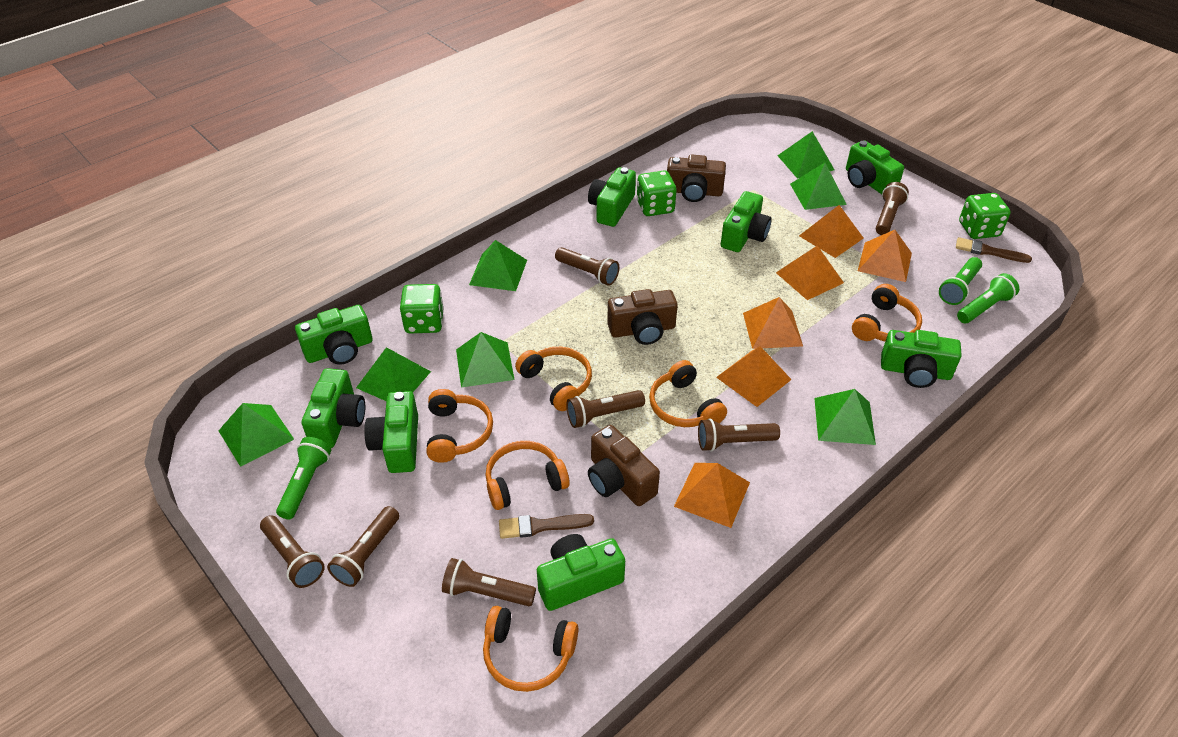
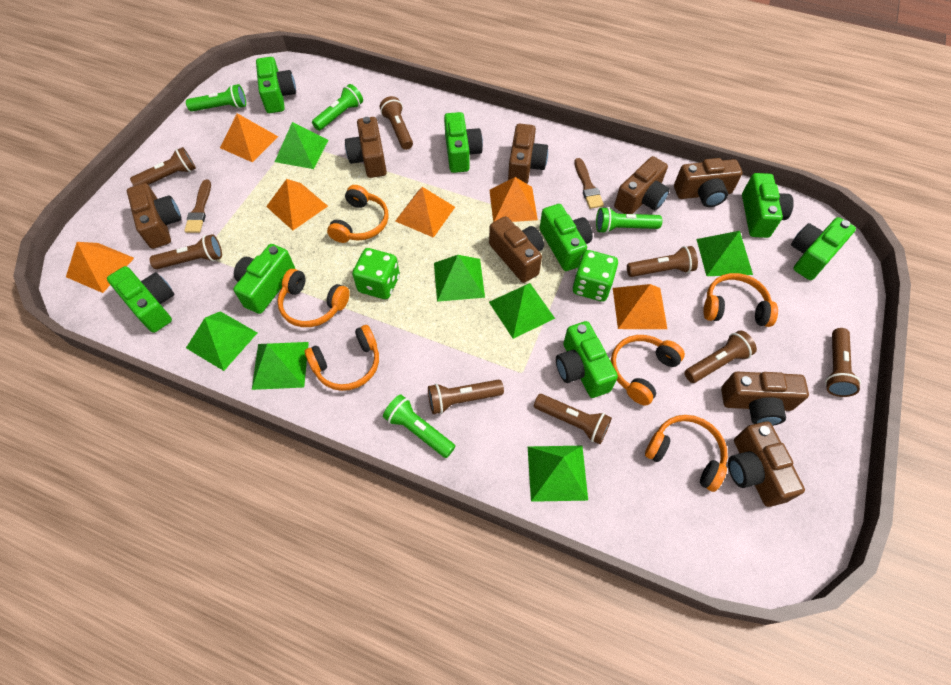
brown camera: 3 -> 8
brown flashlight: 7 -> 8
green dice: 3 -> 2
green flashlight: 3 -> 4

